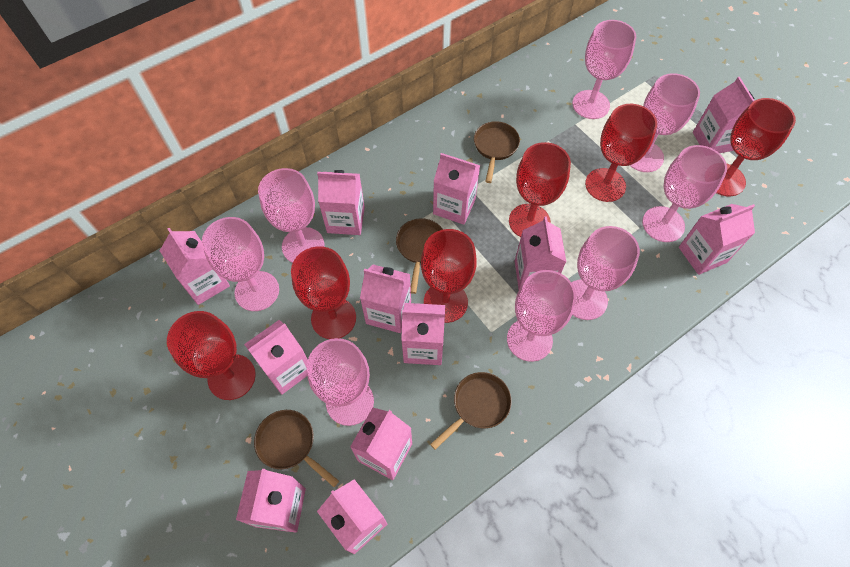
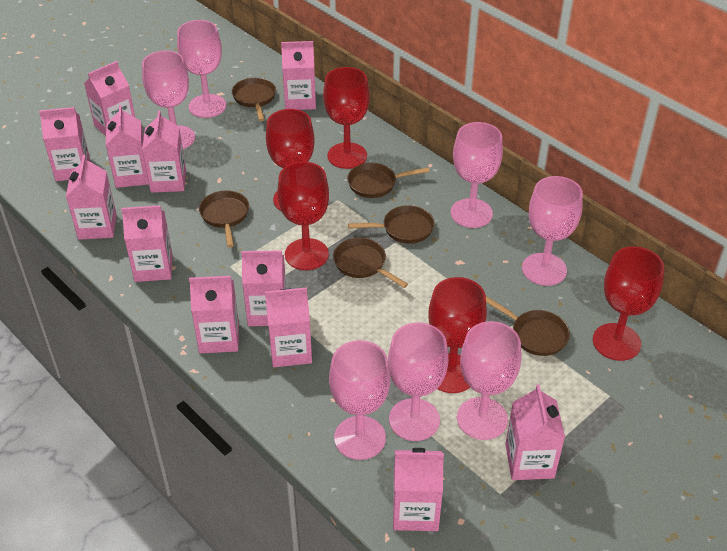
brown pan: 4 -> 6
pink goblet: 8 -> 7
red goblet: 6 -> 5

